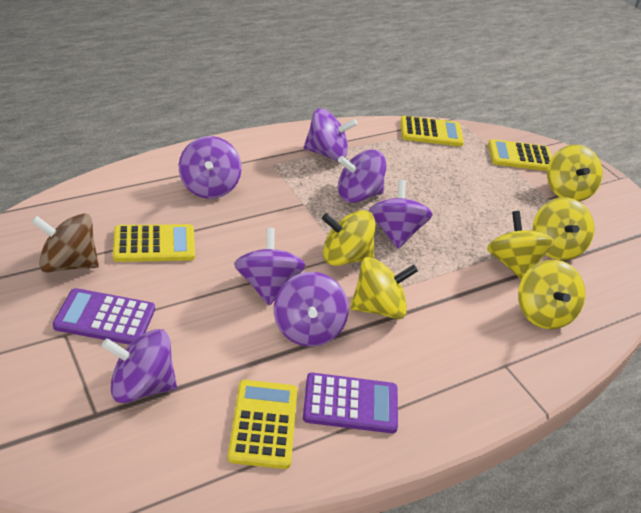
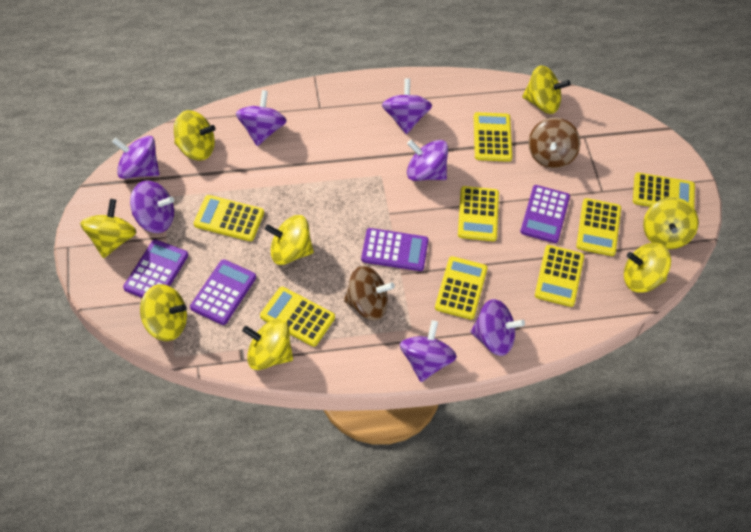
brown spinning top: 1 -> 2
purple calculator: 2 -> 4
yellow calculator: 4 -> 8
yellow spinning top: 6 -> 8

